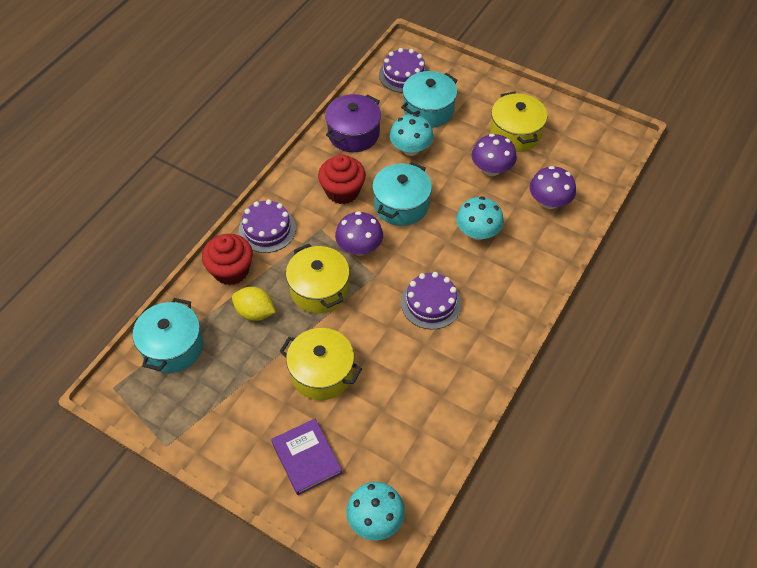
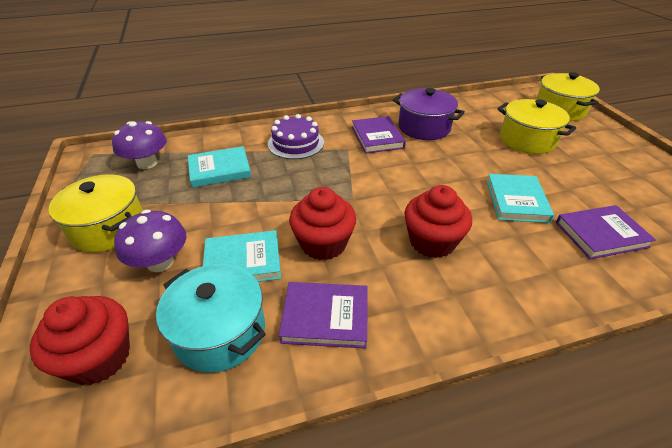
purple book: 1 -> 3
purple cake: 3 -> 1
purple mushroom: 3 -> 2
red cupcake: 2 -> 3
turquoise book: 0 -> 3
turquoise mushroom: 3 -> 0
turquoise pot: 3 -> 1
yellow lemon: 1 -> 0

